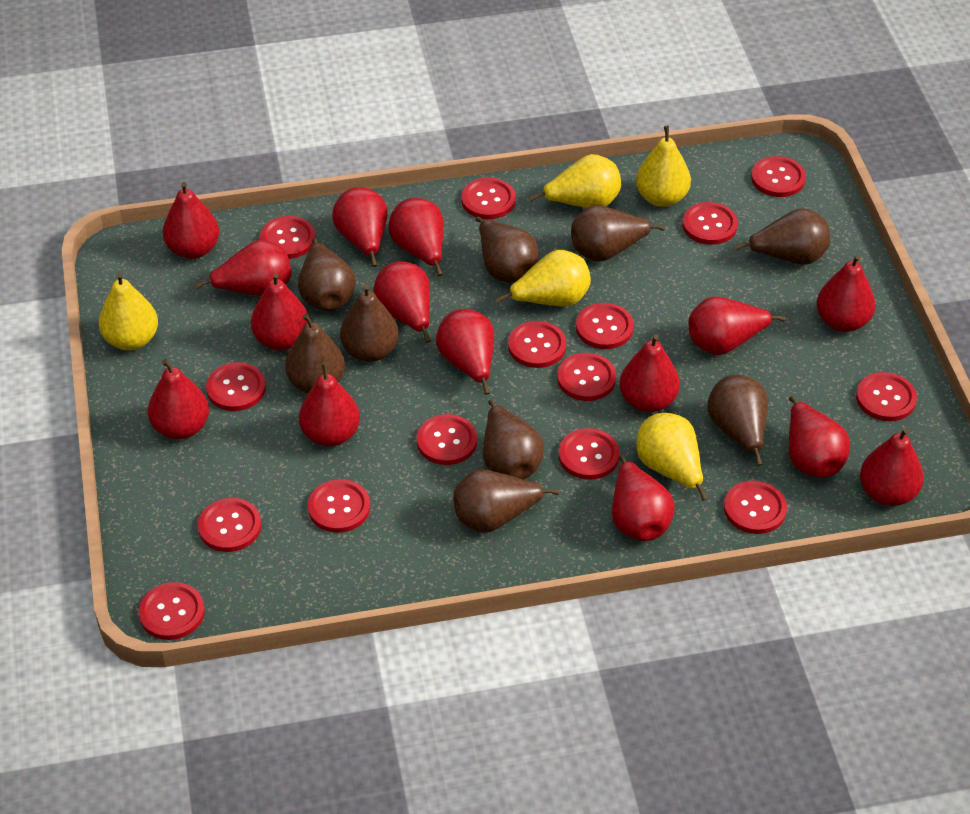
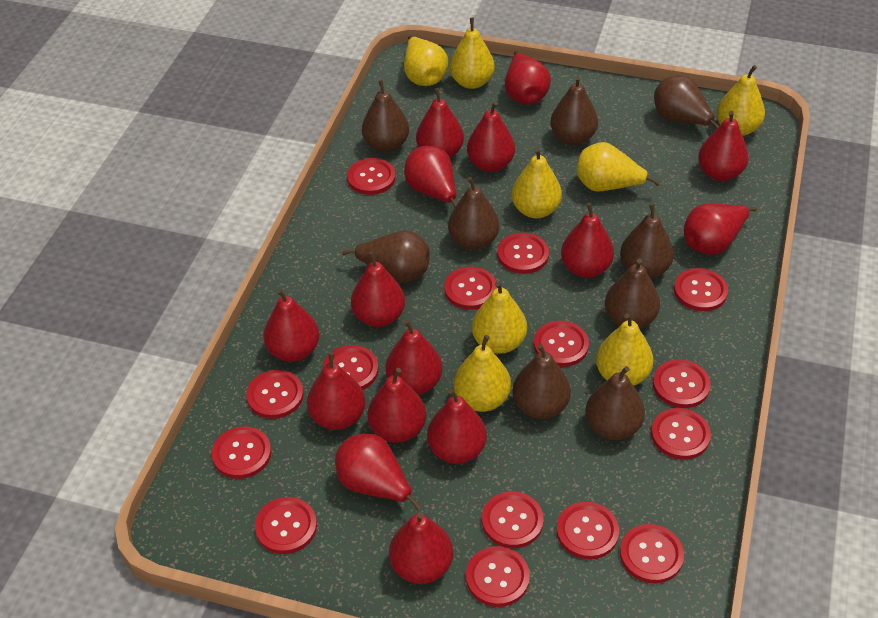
yellow pear: 5 -> 8

